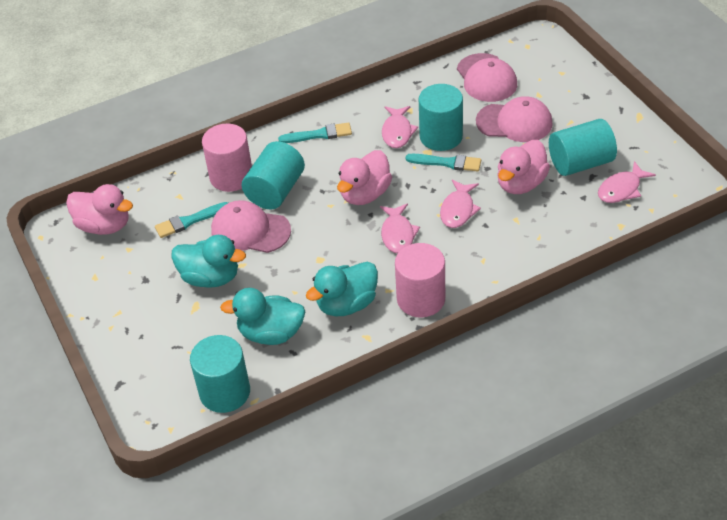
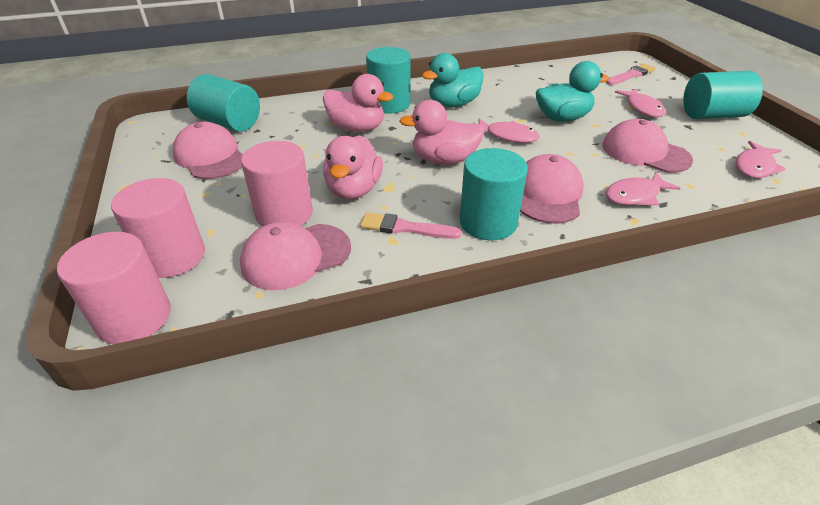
pink brush: 0 -> 2
pink cap: 3 -> 4
pink cylinder: 2 -> 3
turquoise brush: 3 -> 0
turquoise duck: 3 -> 2

